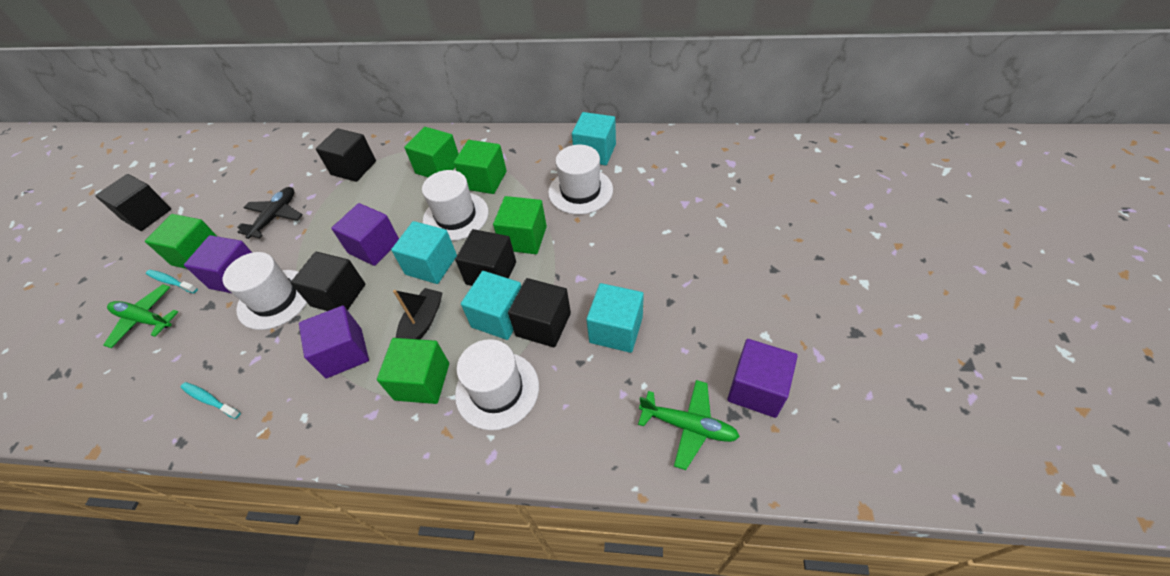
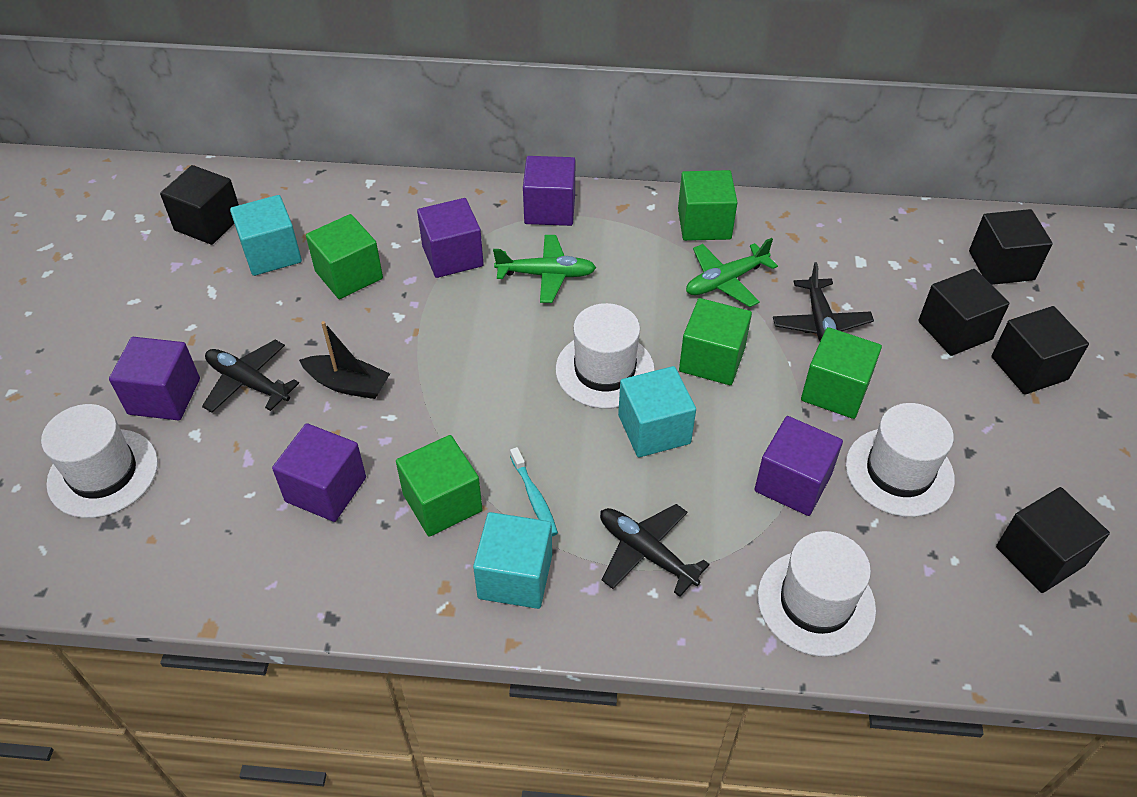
black plane: 1 -> 3
purple cube: 4 -> 5
turquoise cube: 4 -> 3
turquoise toothbrush: 2 -> 1

